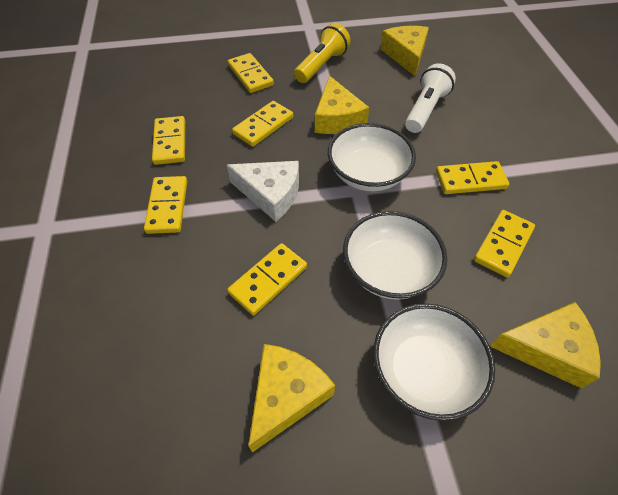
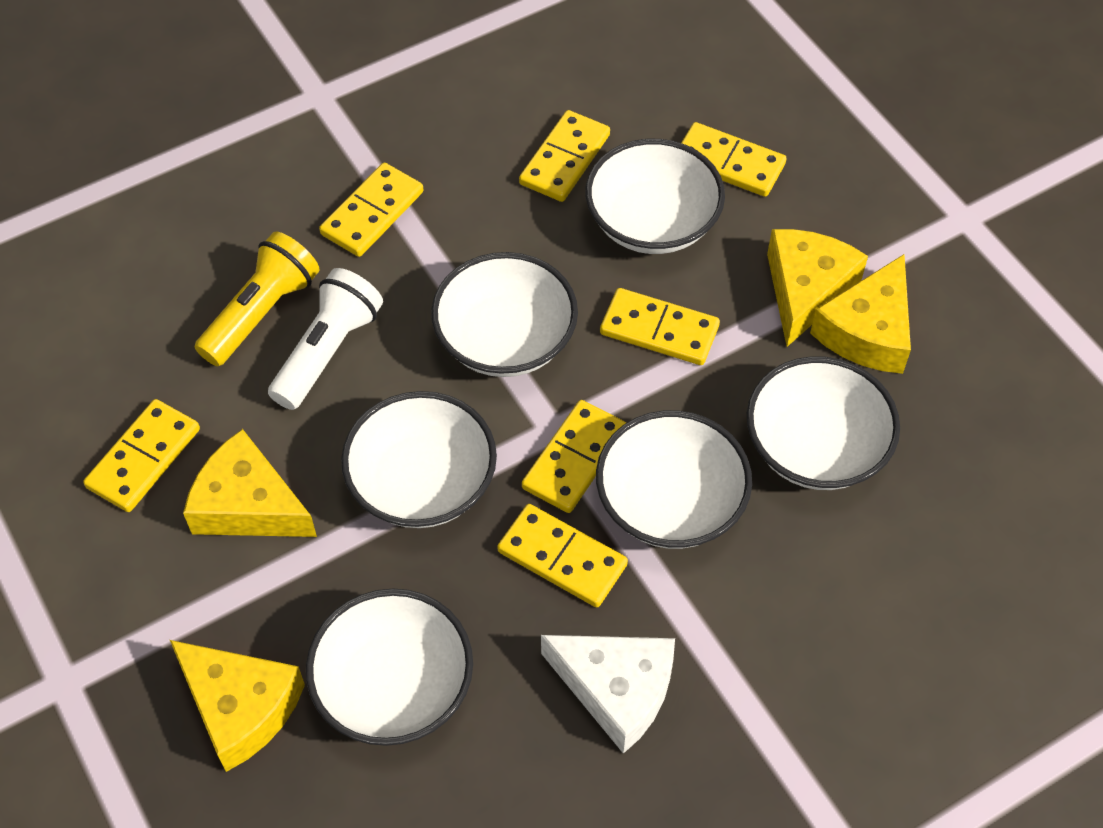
white bowl: 3 -> 6

